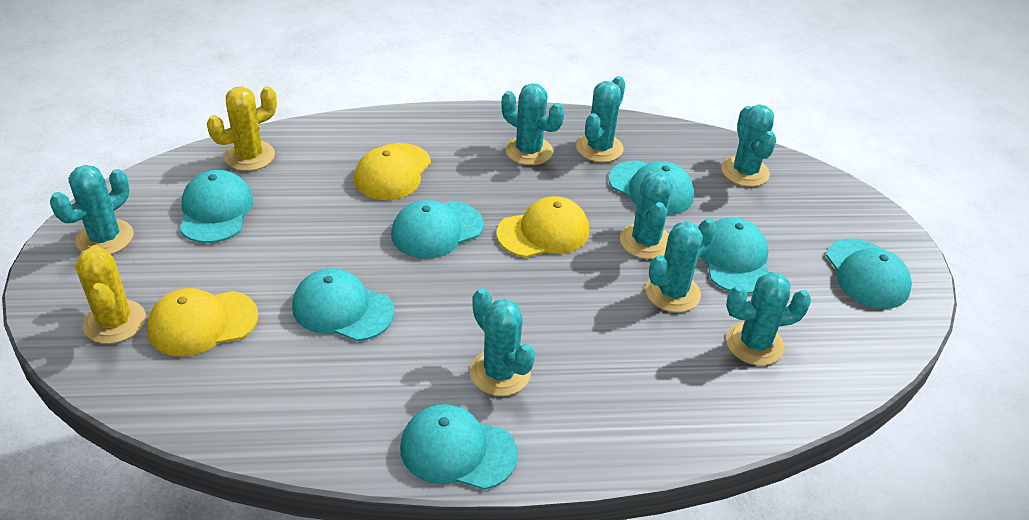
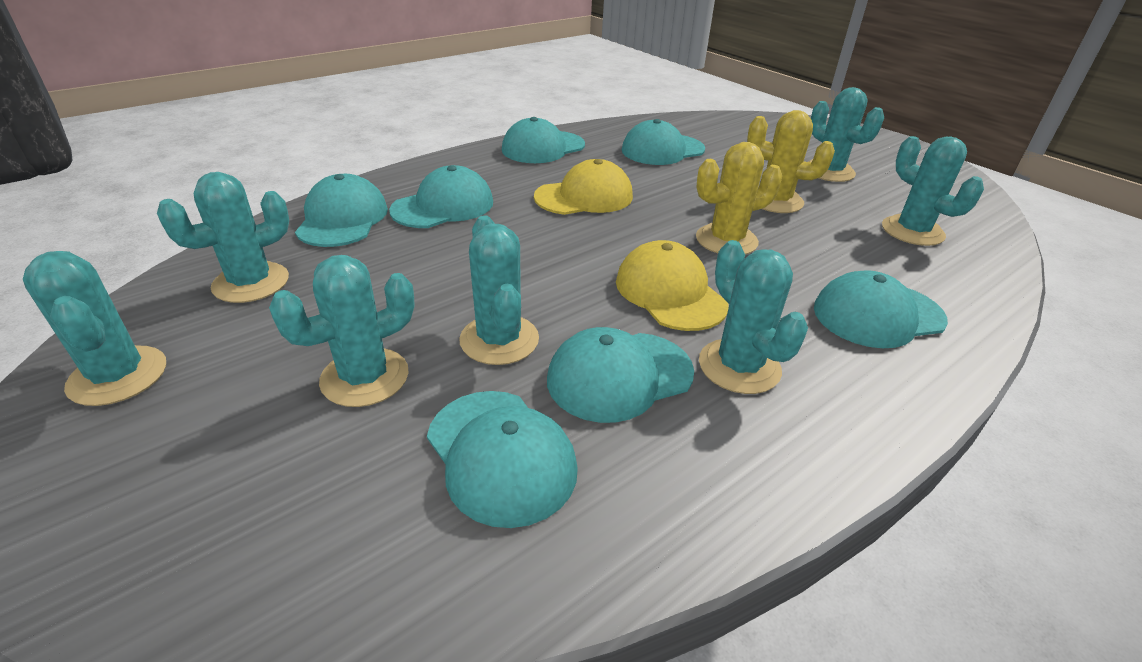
turquoise cactus: 8 -> 7
yellow cap: 3 -> 2

